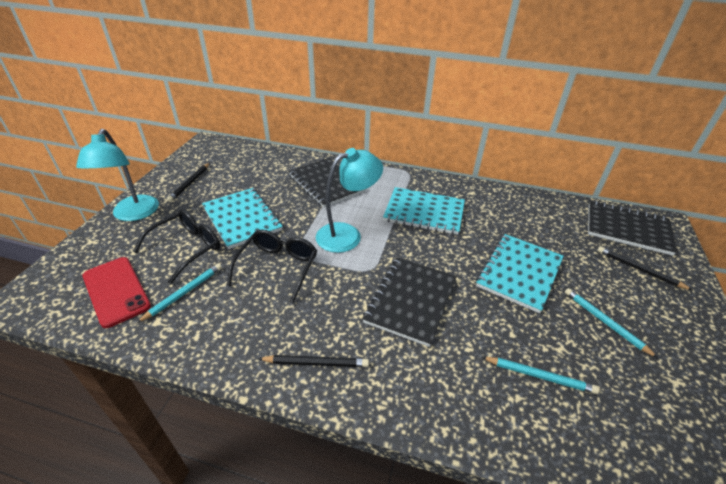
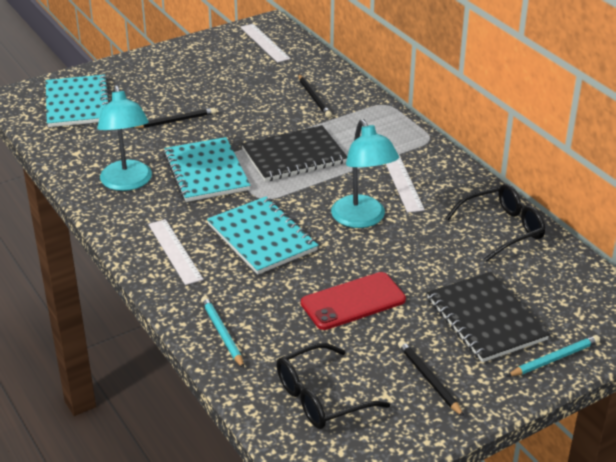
black notebook: 3 -> 2
turquoise pencil: 3 -> 2
white ruler: 0 -> 3

